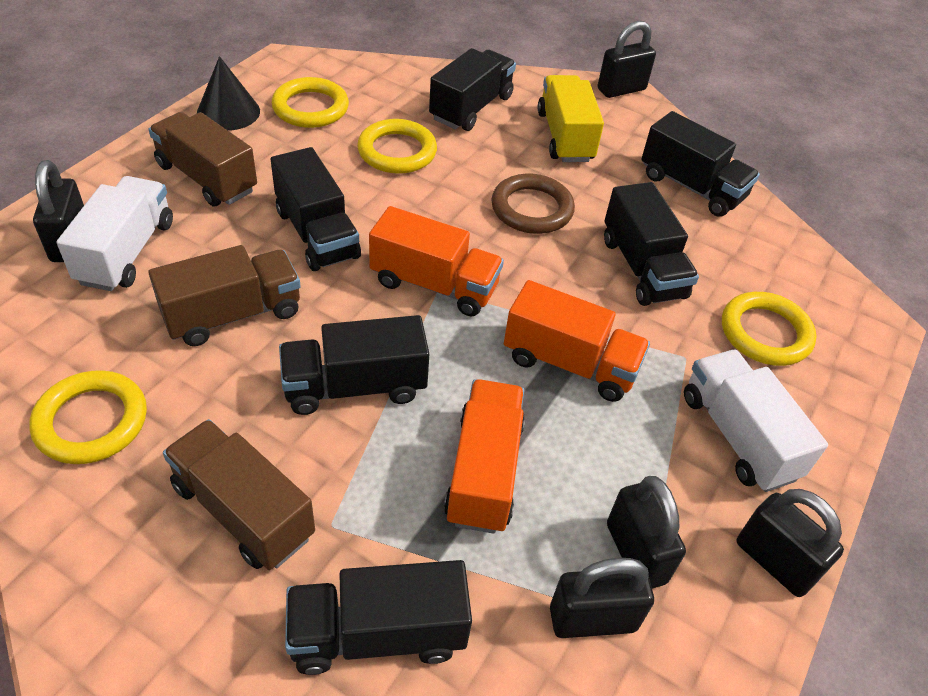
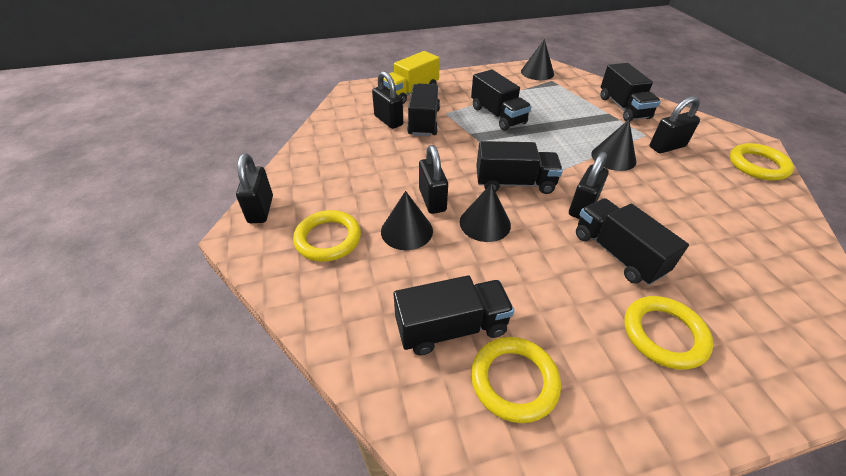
black cone: 1 -> 4
brown ring: 1 -> 0
brown truck: 3 -> 0
orange truck: 3 -> 0
white truck: 2 -> 0

